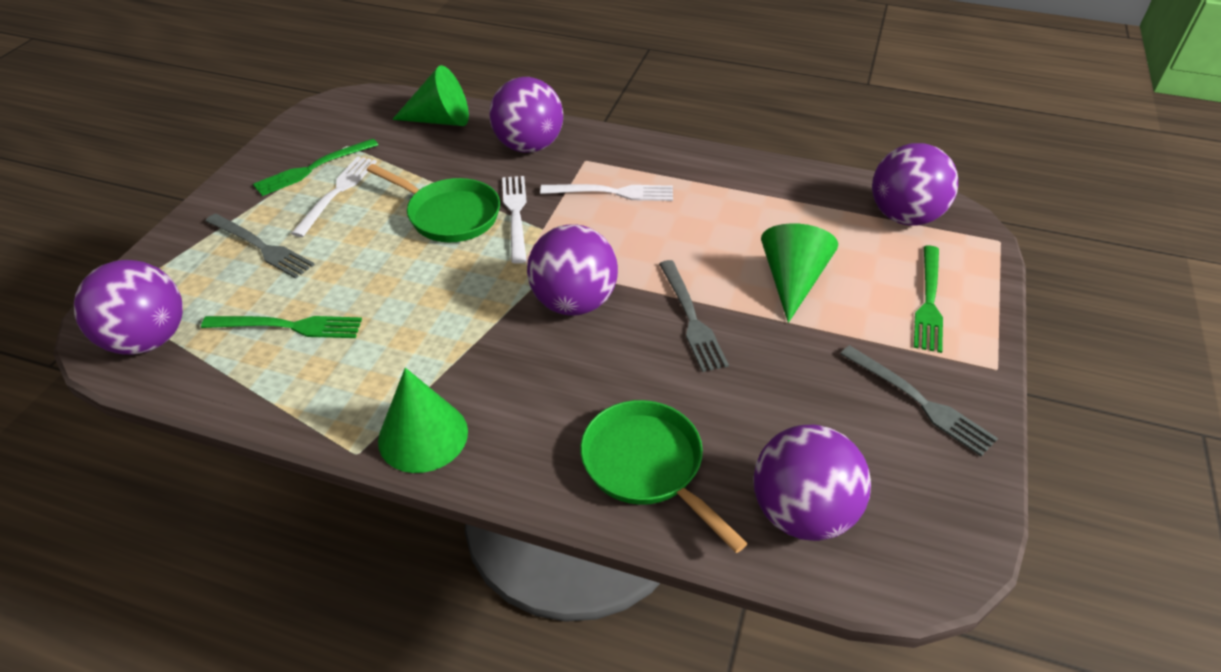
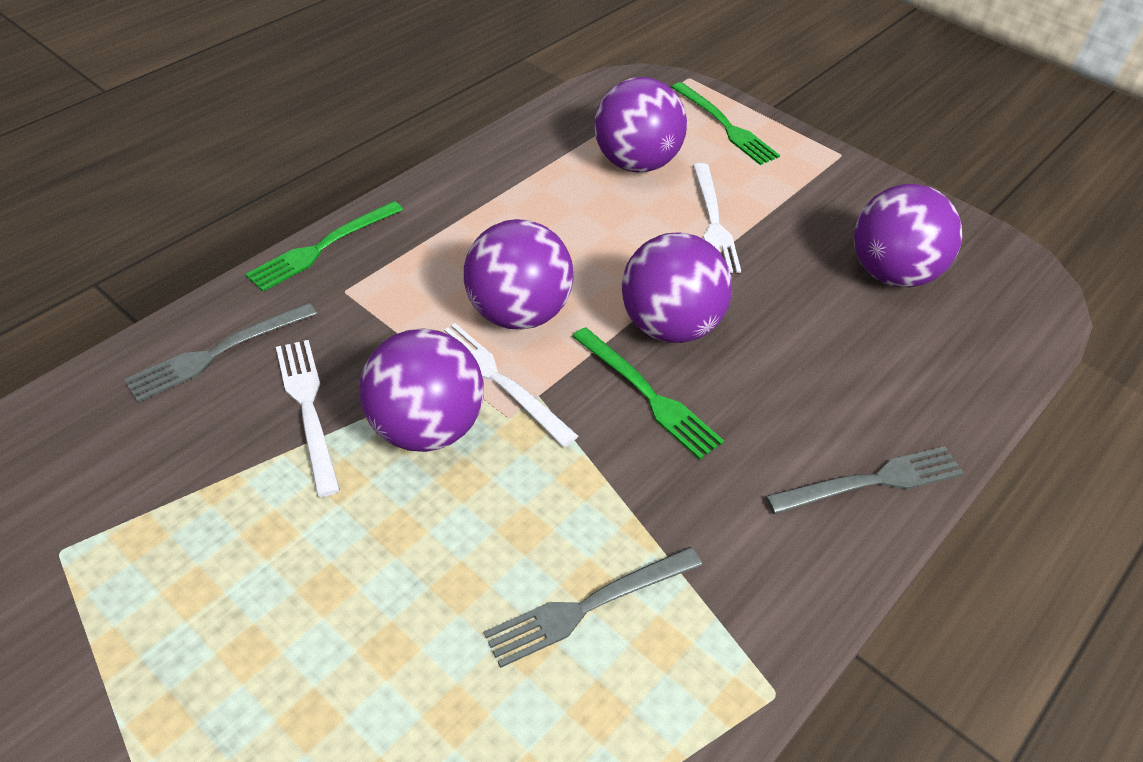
green cone: 3 -> 0
green pan: 2 -> 0

